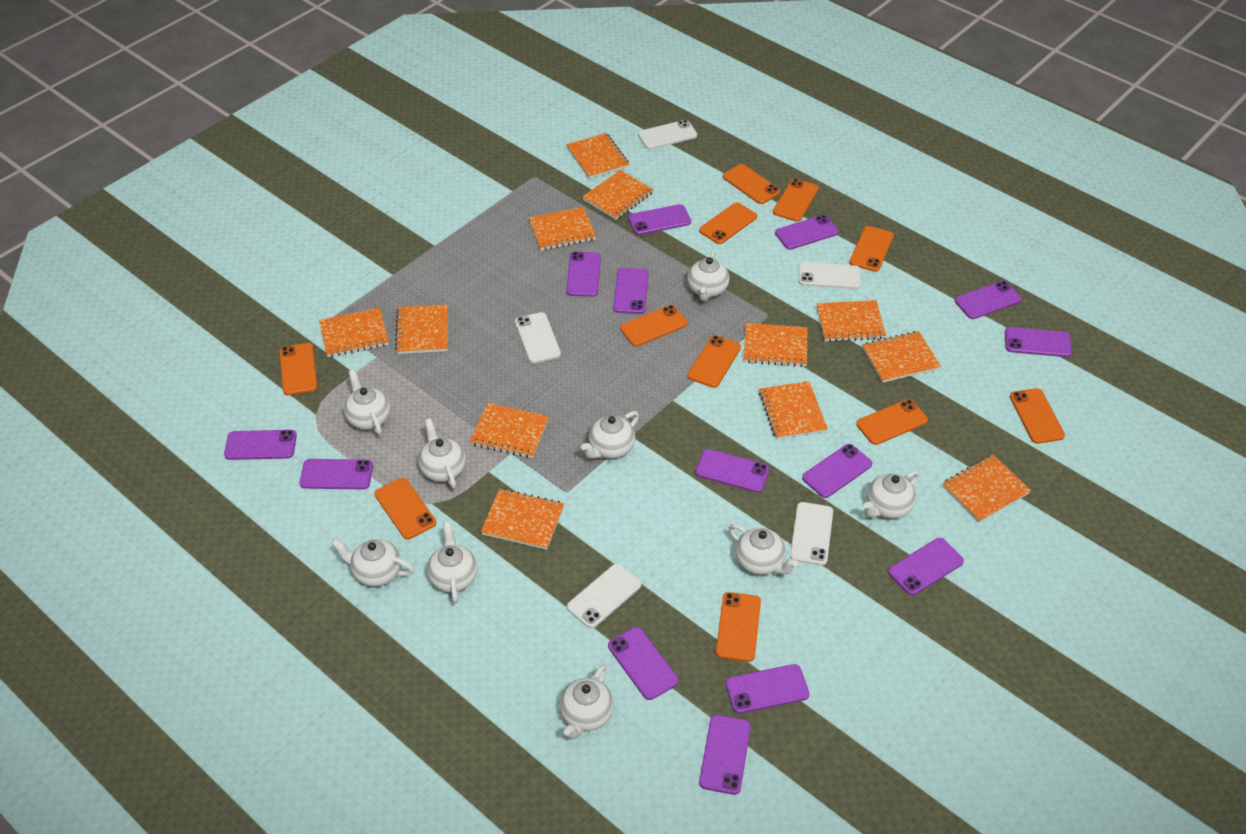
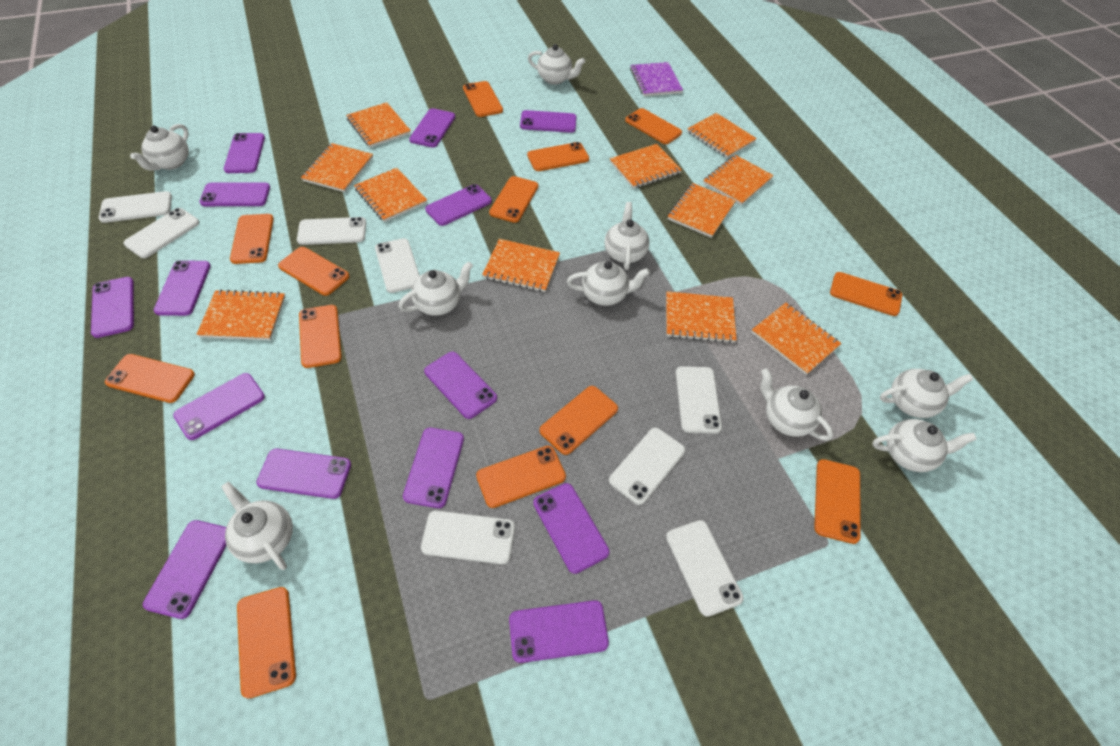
orange notebook: 12 -> 11
orange phone: 11 -> 13
purple notebook: 0 -> 1
white phone: 5 -> 8

